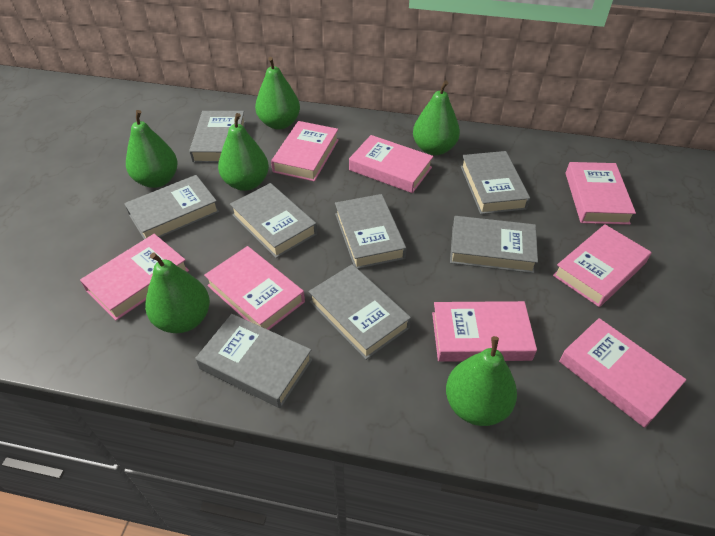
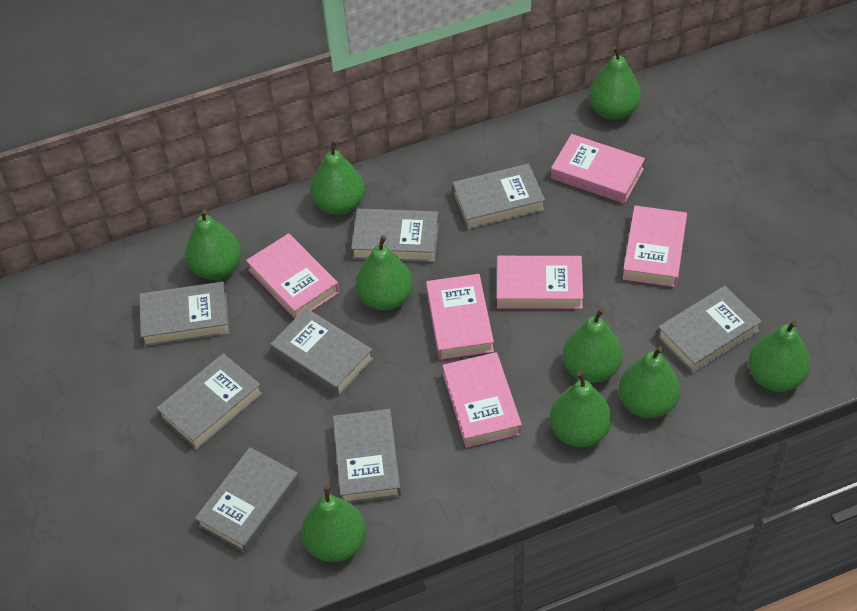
green pear: 6 -> 9
pink book: 8 -> 6

